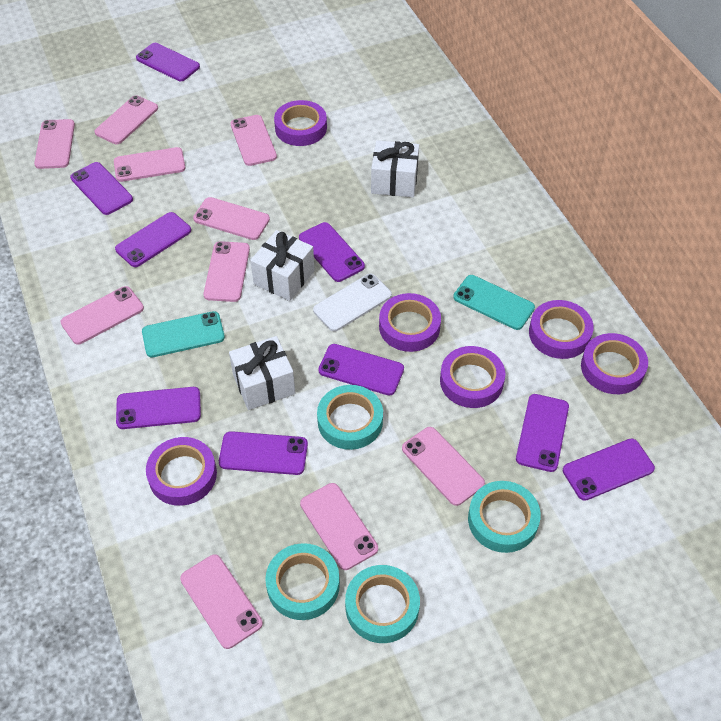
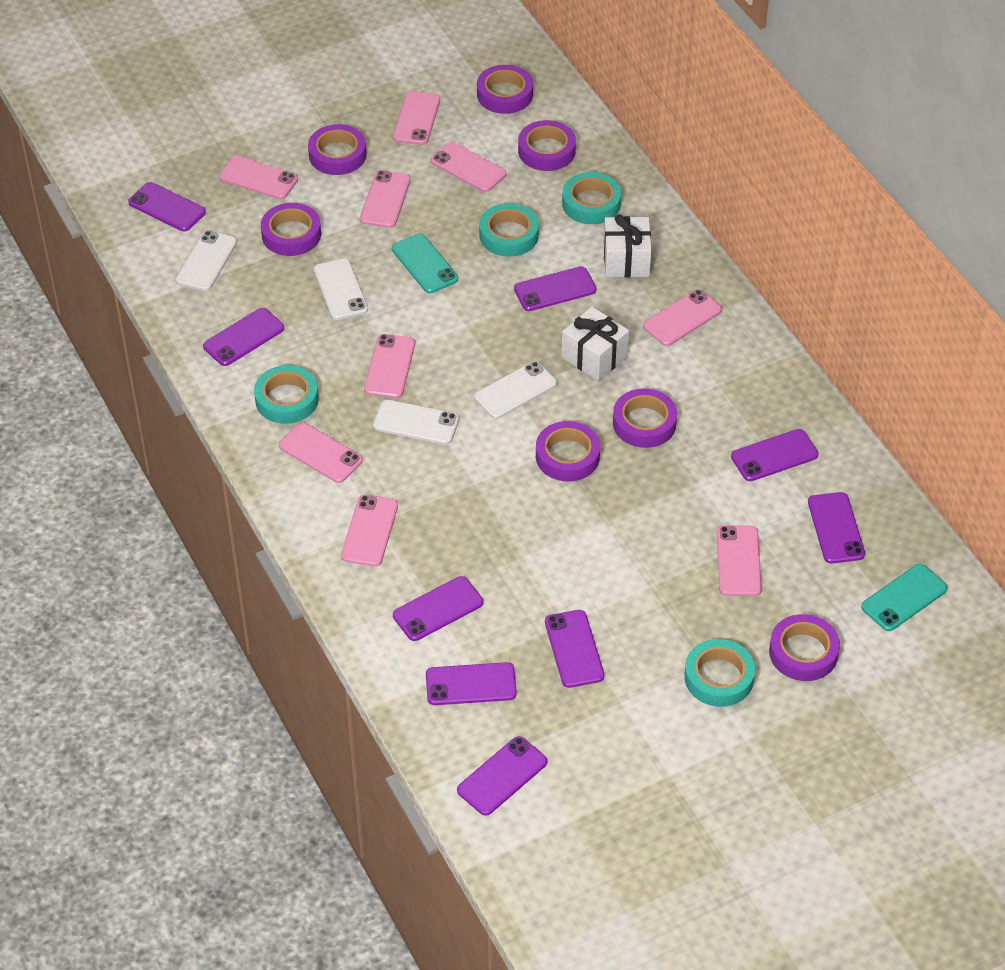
pink phone: 10 -> 9
purple tape: 6 -> 7
white gift: 3 -> 2
white phone: 1 -> 4

